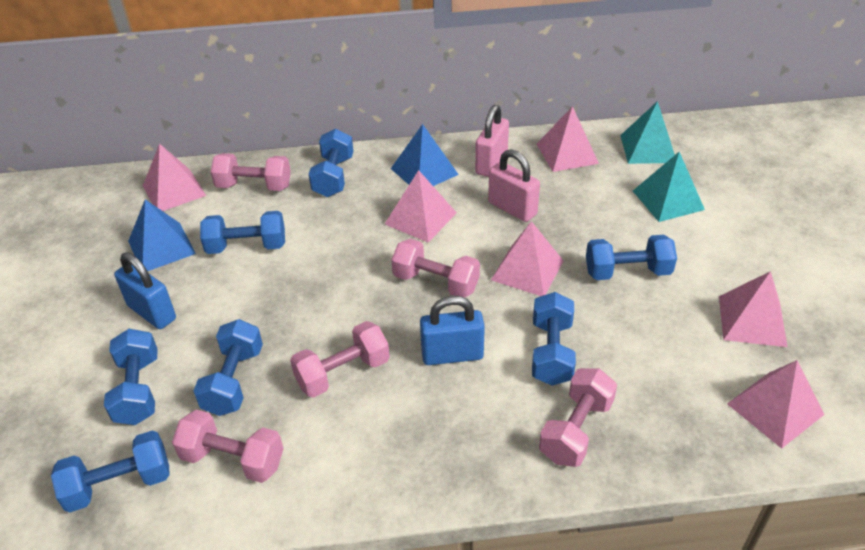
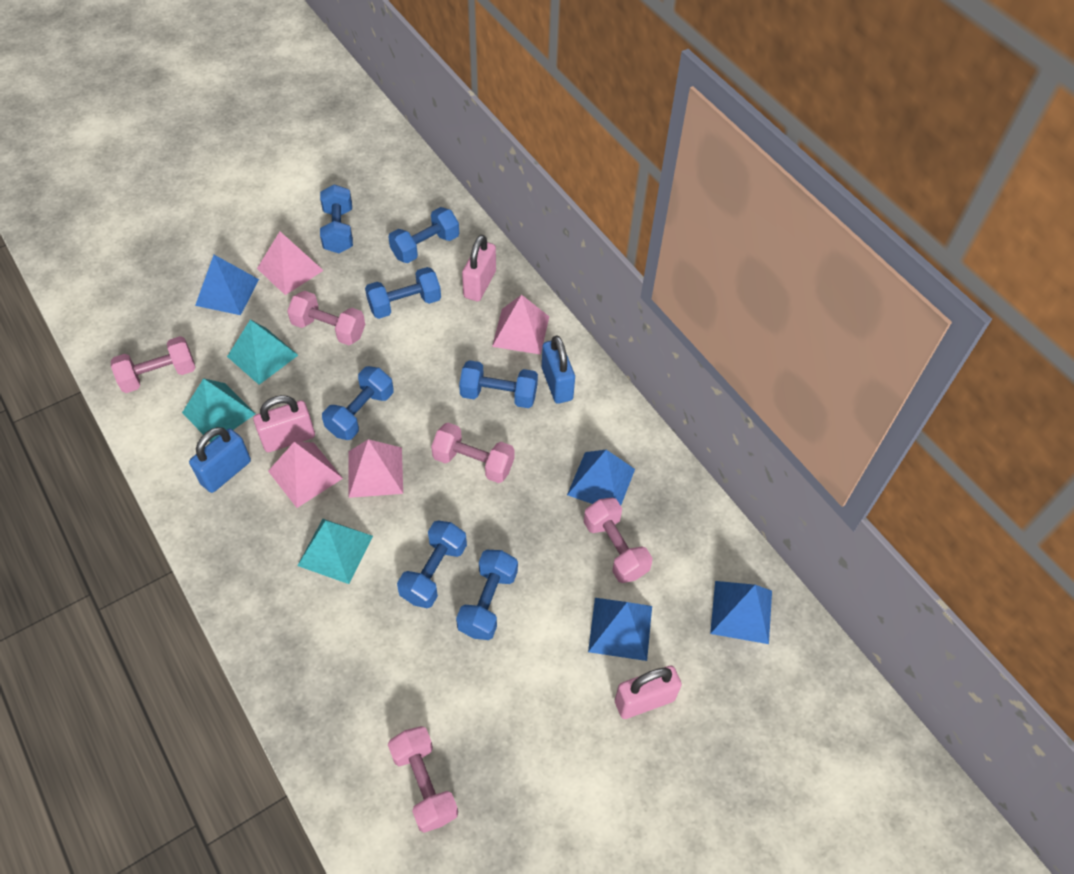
blue pyramid: 2 -> 4
pink padlock: 2 -> 3
pink pyramid: 6 -> 4
turquoise pyramid: 2 -> 3

